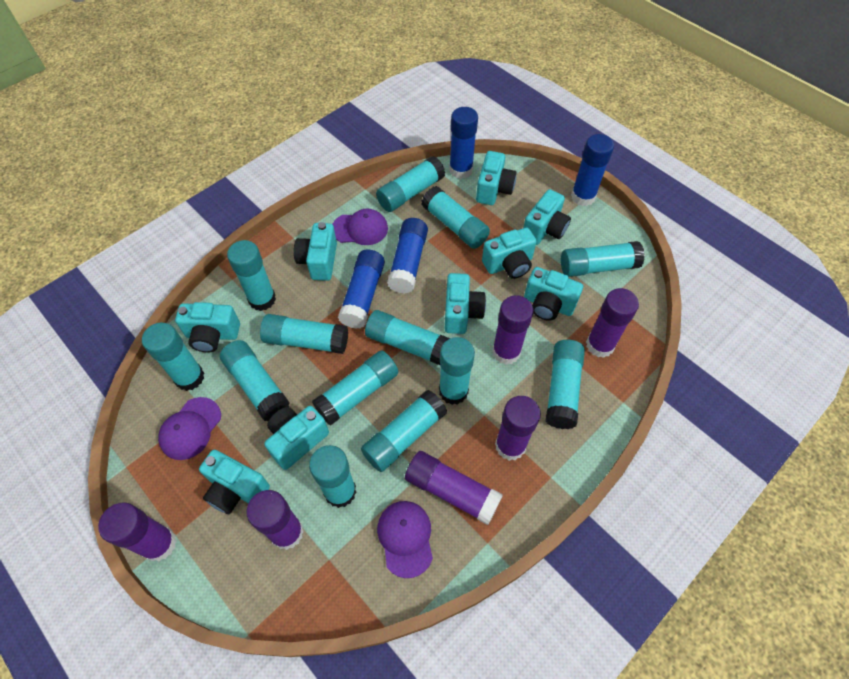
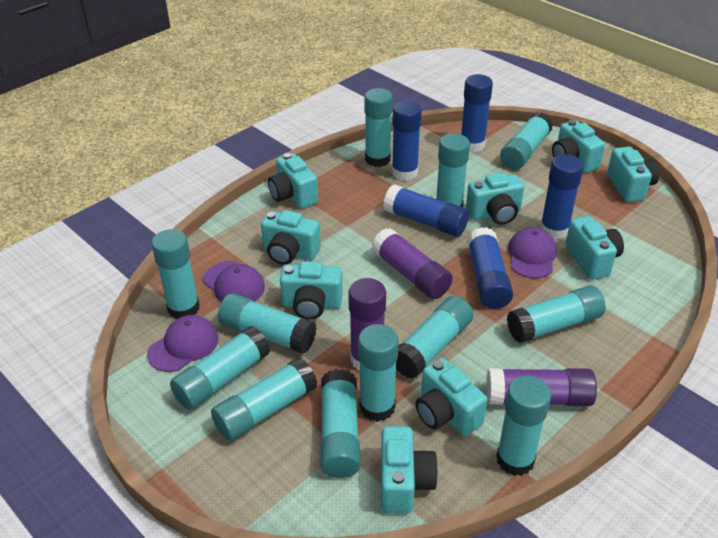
blue glue stick: 4 -> 5
purple glue stick: 6 -> 3
turquoise glue stick: 13 -> 12

